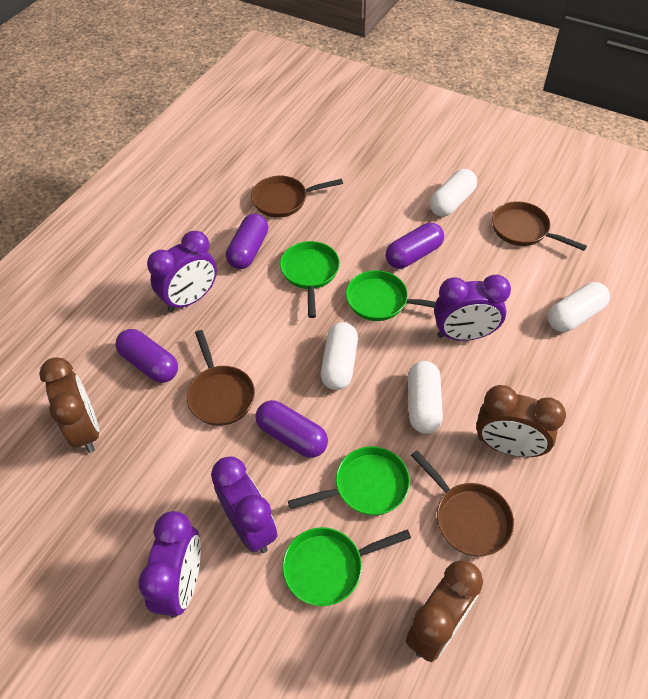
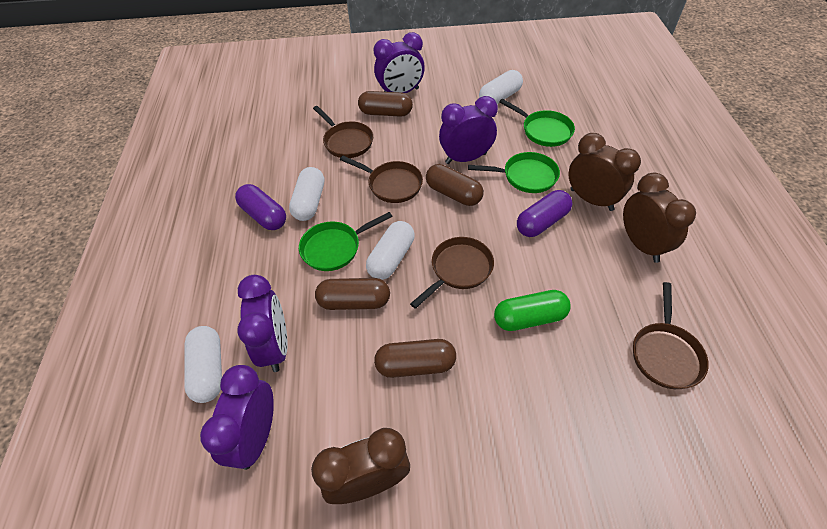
brown capsule: 0 -> 4
green capsule: 0 -> 1
green pan: 4 -> 3
purple capsule: 4 -> 2

